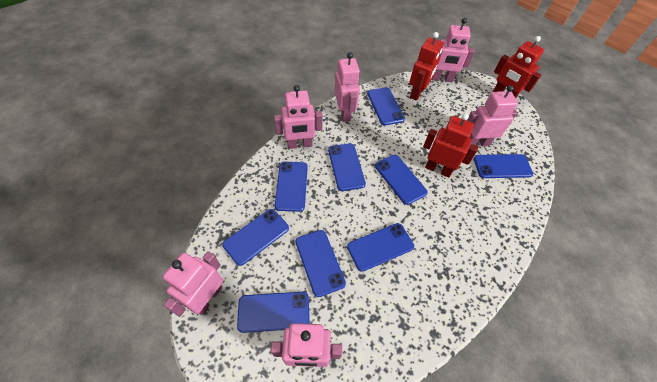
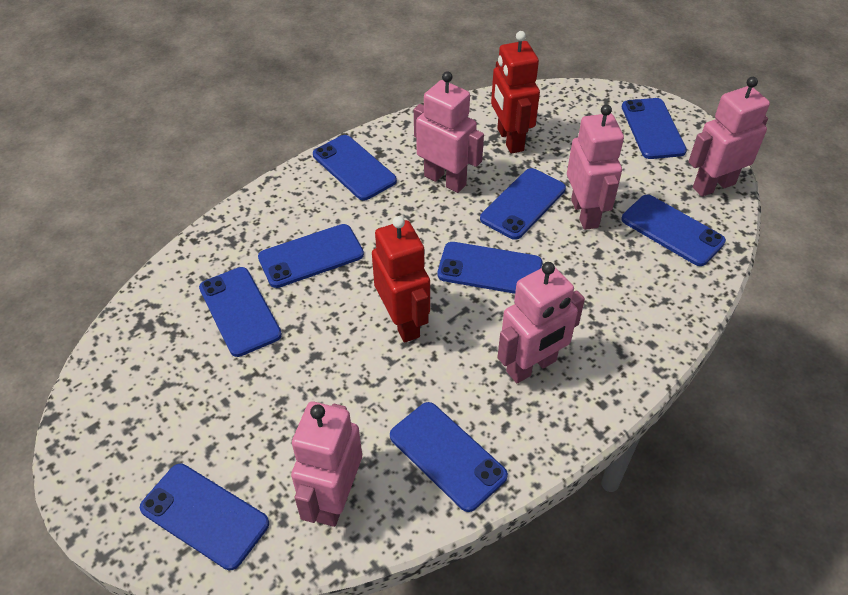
pink robot: 6 -> 5
red robot: 3 -> 2

